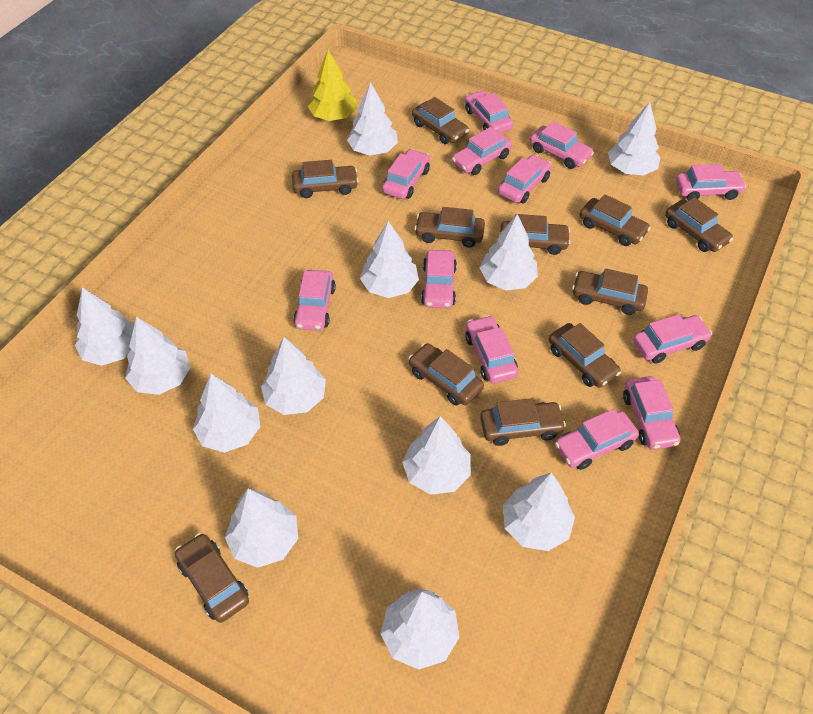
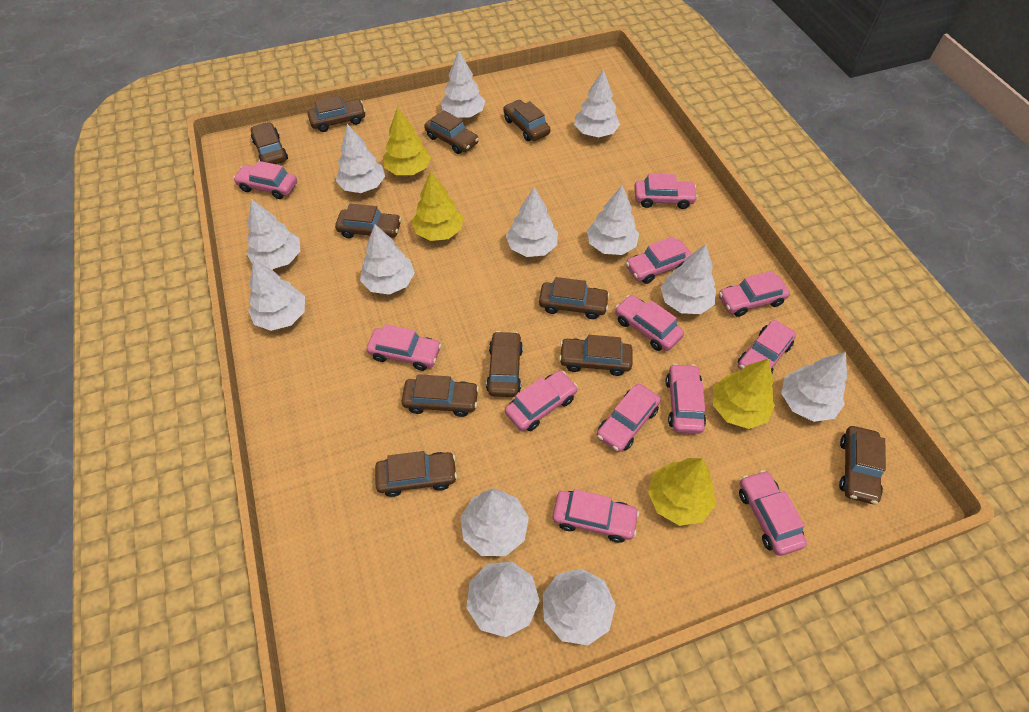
white tree: 12 -> 13
yellow tree: 1 -> 4

